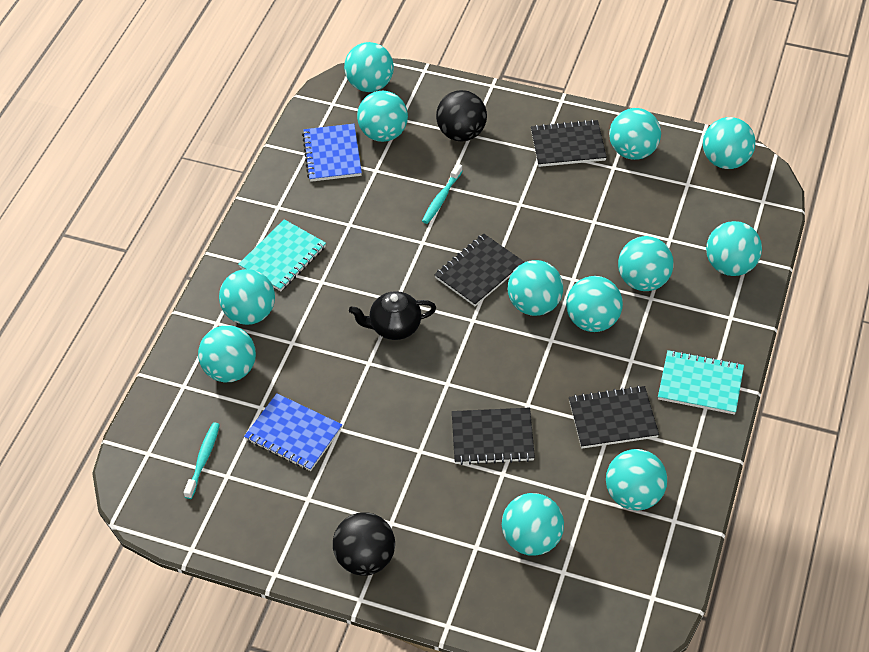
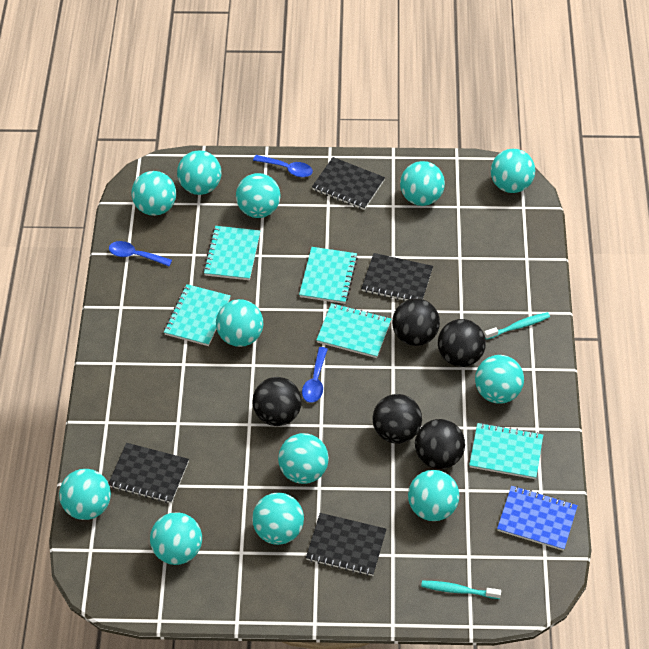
black ball: 2 -> 5
black teapot: 1 -> 0
blue notebook: 2 -> 1
blue spoon: 0 -> 3
turquoise notebook: 2 -> 5

